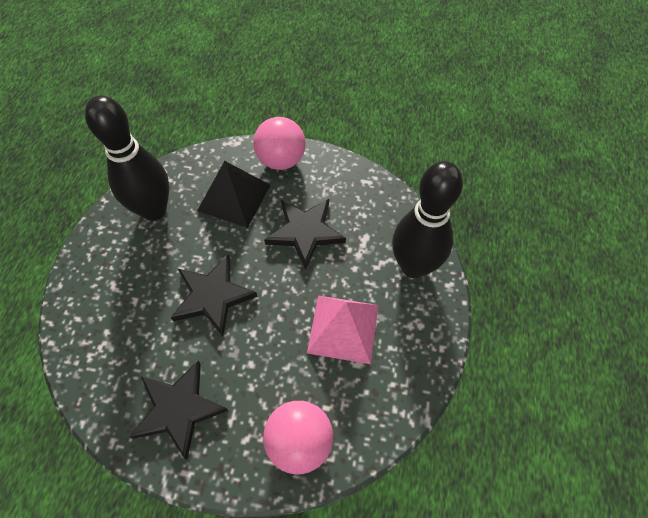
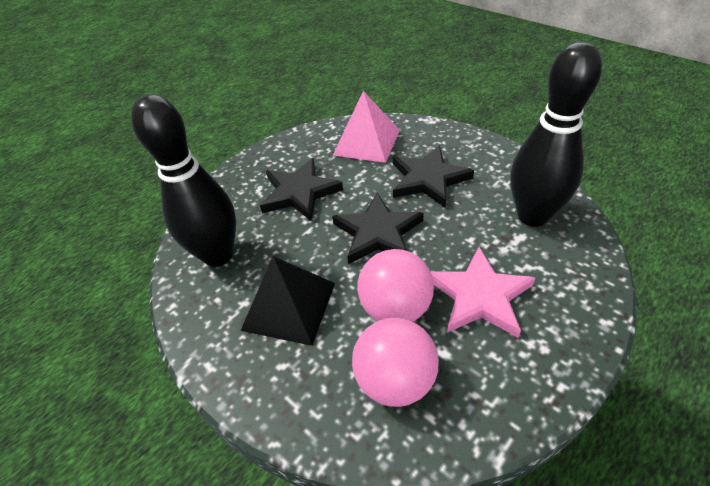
pink star: 0 -> 1

